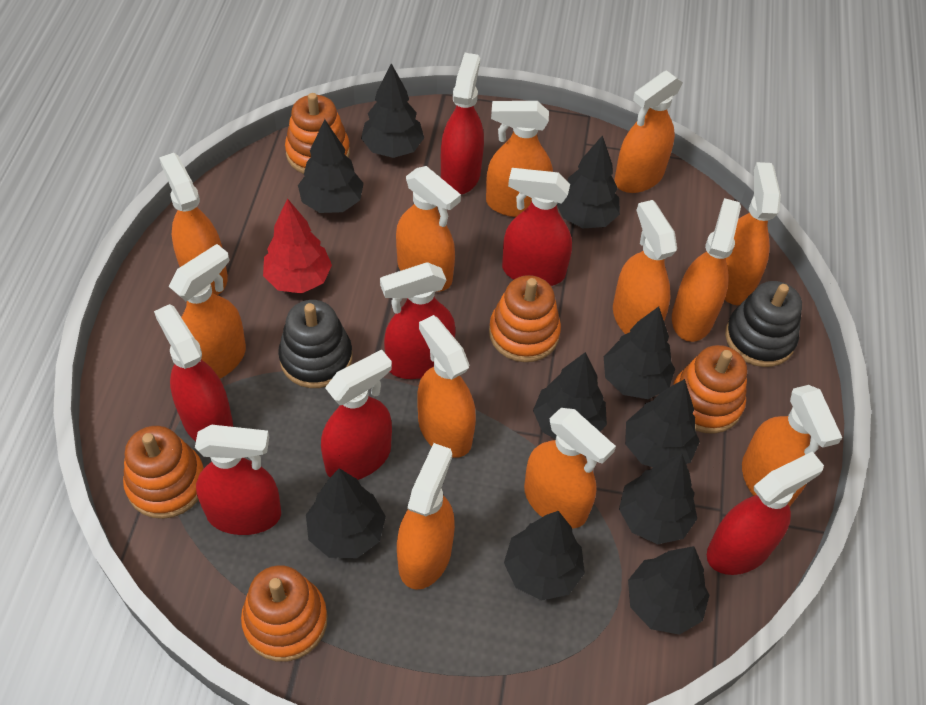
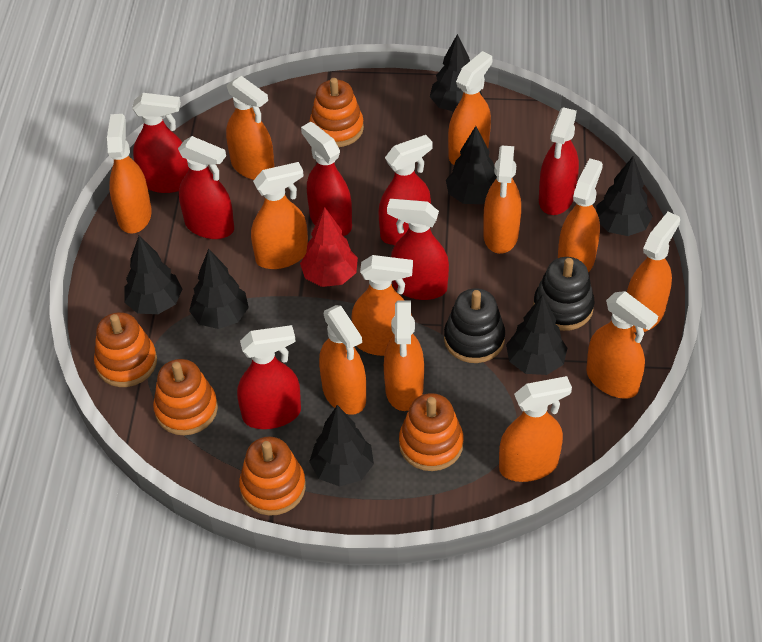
black tree: 10 -> 7

